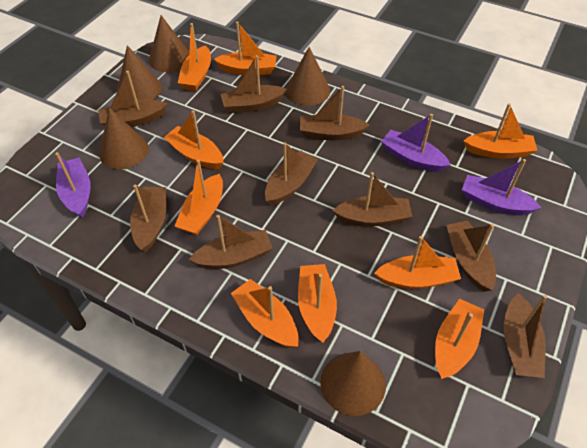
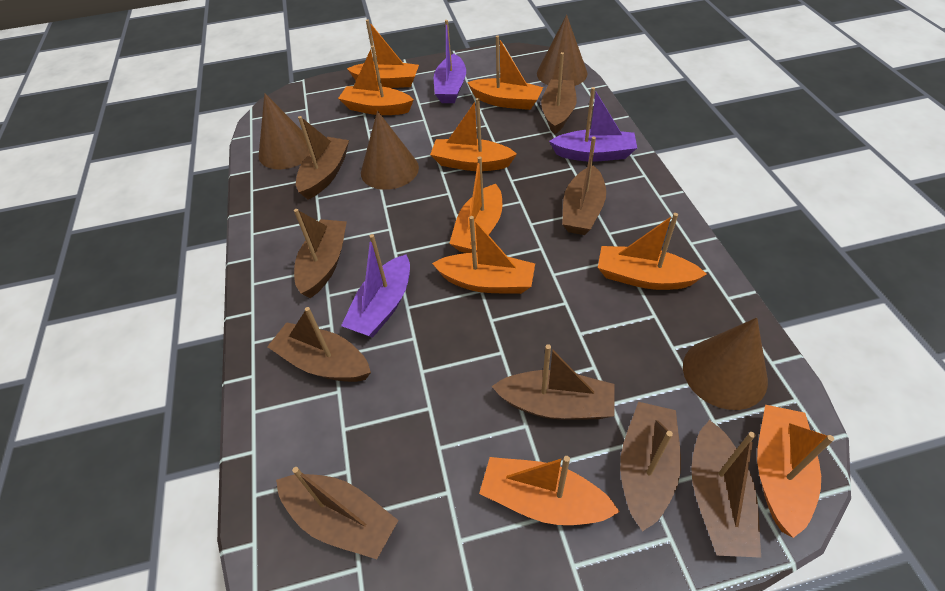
brown cone: 5 -> 4

